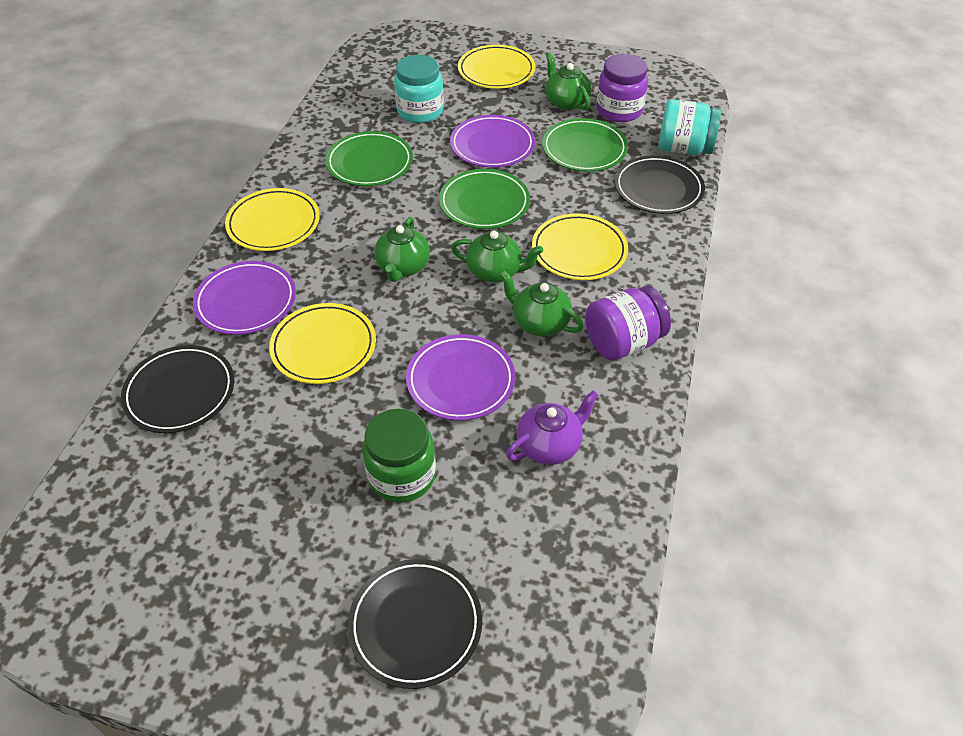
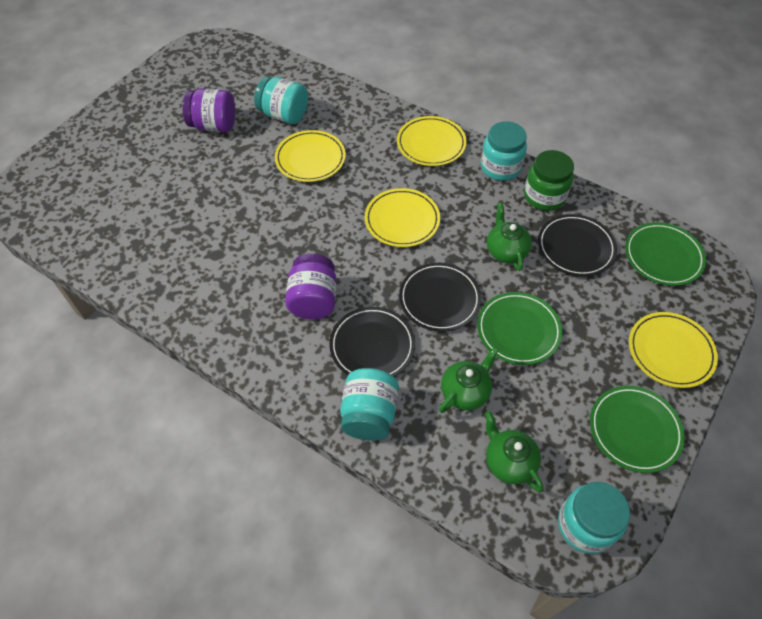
green teapot: 4 -> 3
purple plate: 3 -> 0
purple teapot: 1 -> 0
turquoise jar: 2 -> 4

